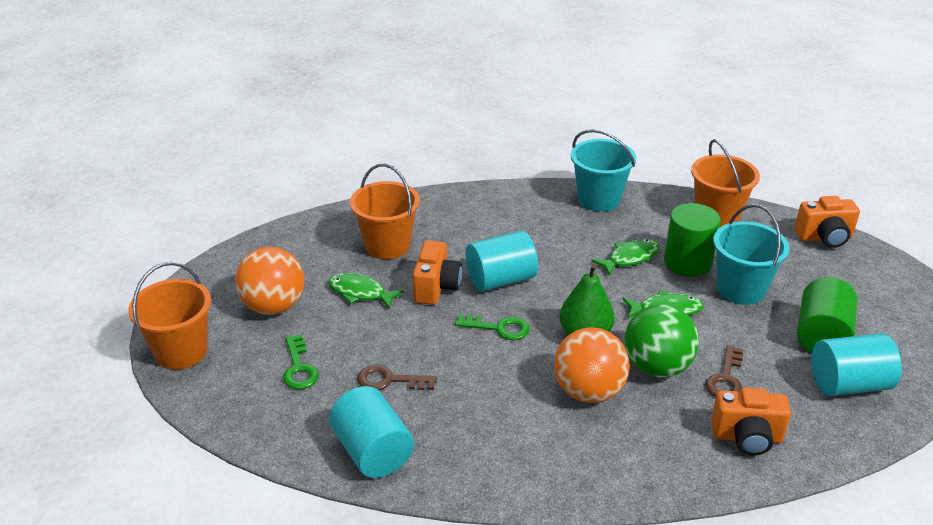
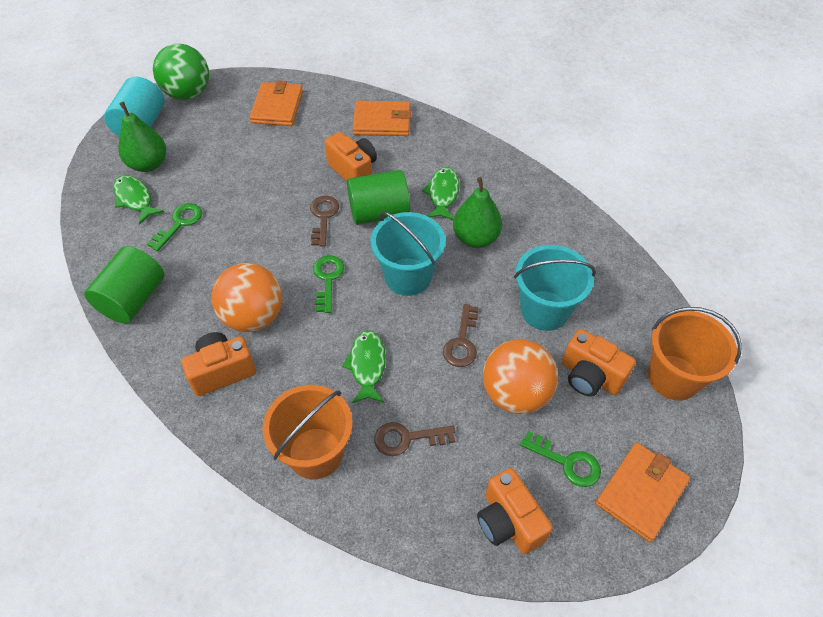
brown key: 2 -> 3
green key: 2 -> 3
green pear: 1 -> 2
orange bucket: 3 -> 2
orange camera: 3 -> 4
orange wallet: 0 -> 3
turquoise cylinder: 3 -> 1

